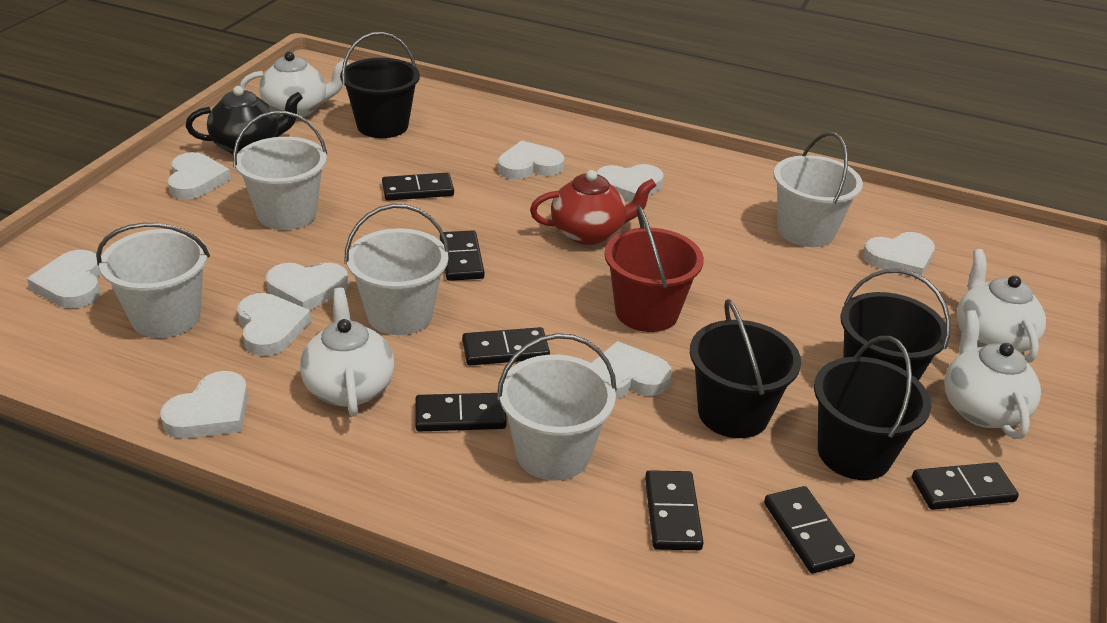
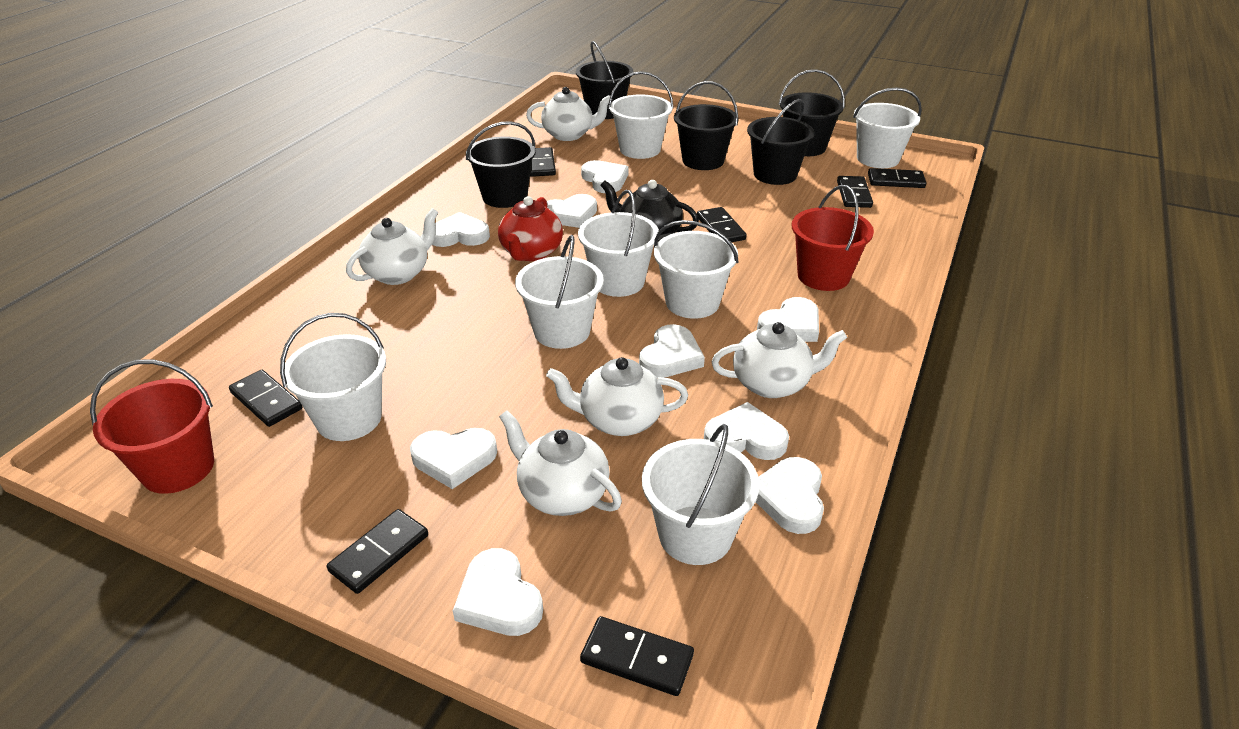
black bucket: 4 -> 5
red bucket: 1 -> 2
white bucket: 5 -> 7
white teapot: 4 -> 5

